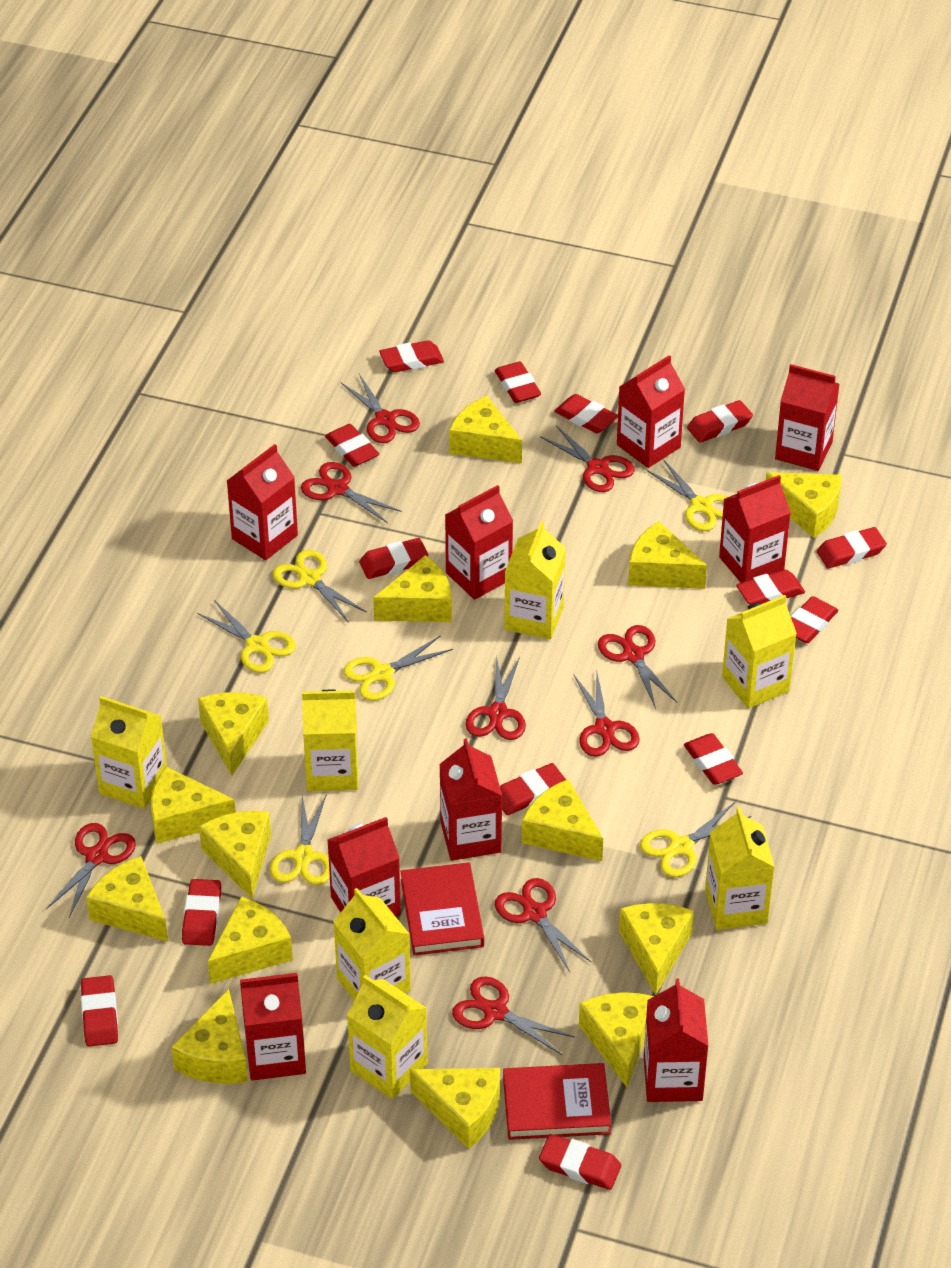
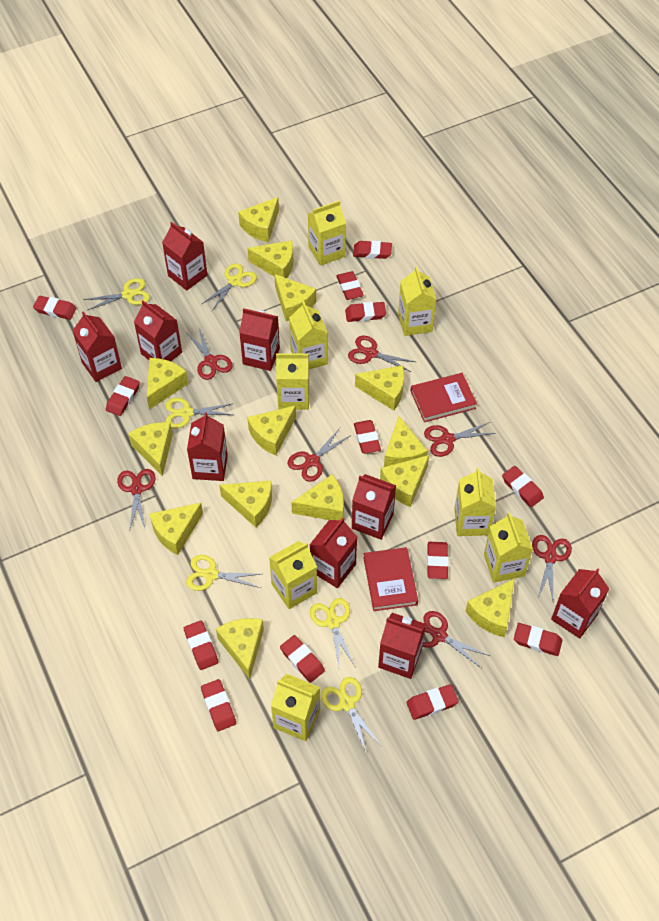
red eraser: 14 -> 13
red scissors: 9 -> 7
yellow carton: 7 -> 8

